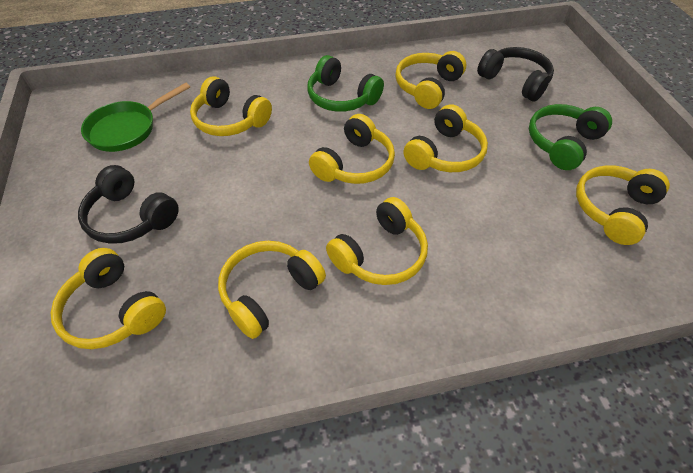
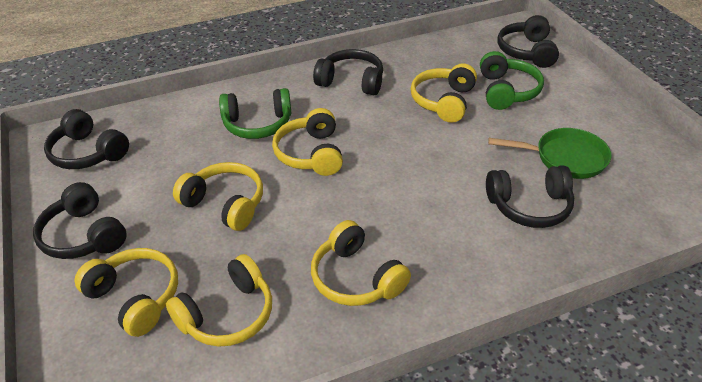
black headphones: 2 -> 5
yellow headphones: 8 -> 6

